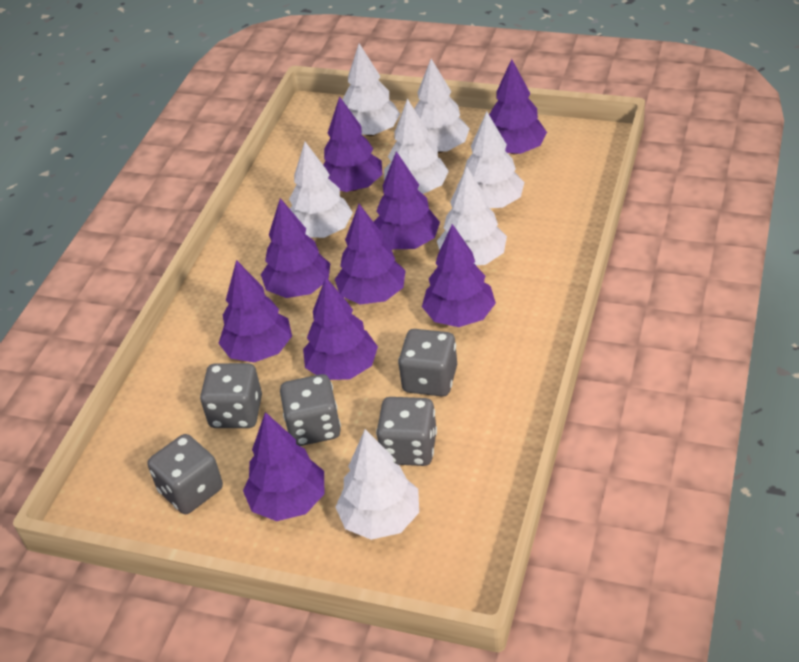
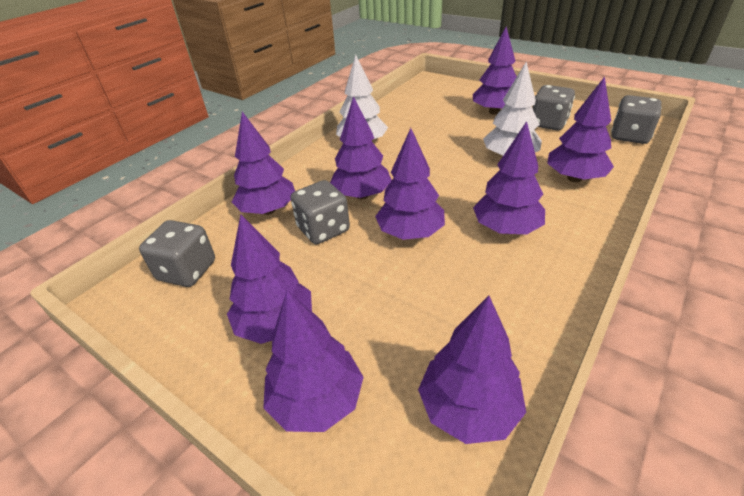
grey dice: 5 -> 4
white tree: 7 -> 2

